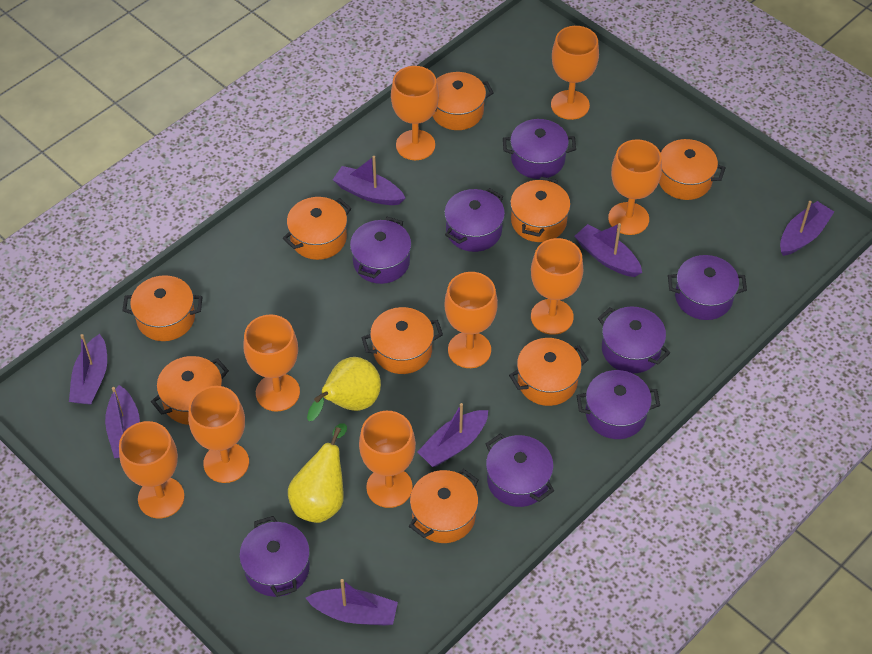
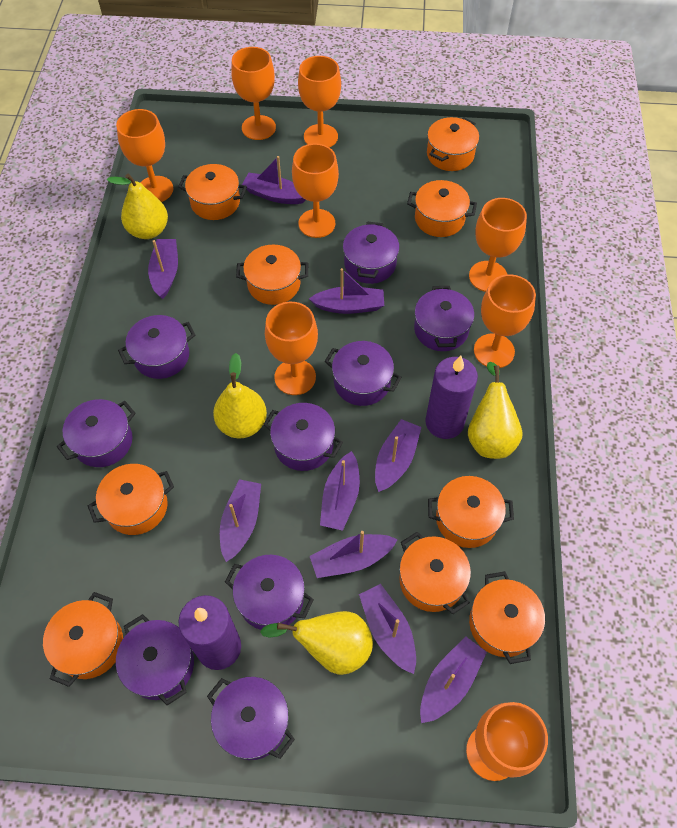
orange goblet: 9 -> 8
purple boat: 7 -> 9
purple candle: 0 -> 2
purple pot: 8 -> 9
yellow pear: 2 -> 4

